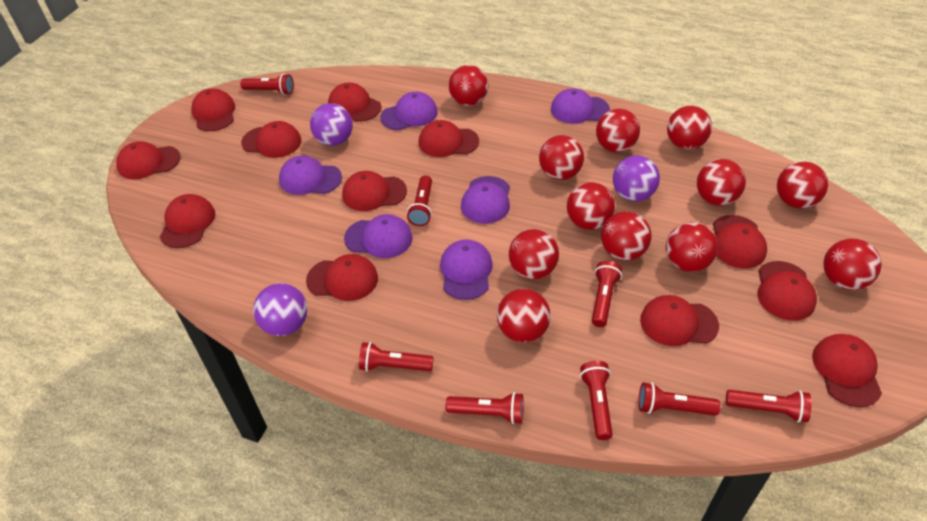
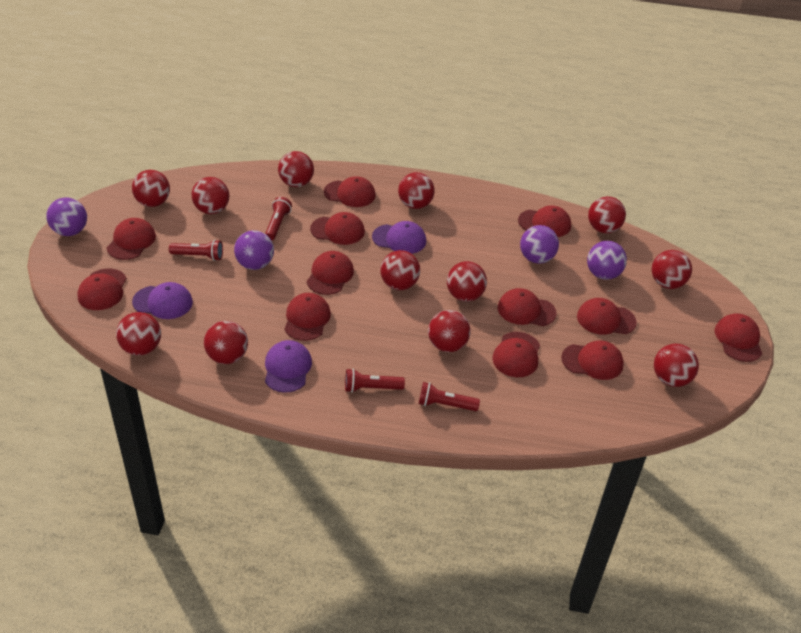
purple ball: 3 -> 4
purple cap: 6 -> 3
red flashlight: 8 -> 4

